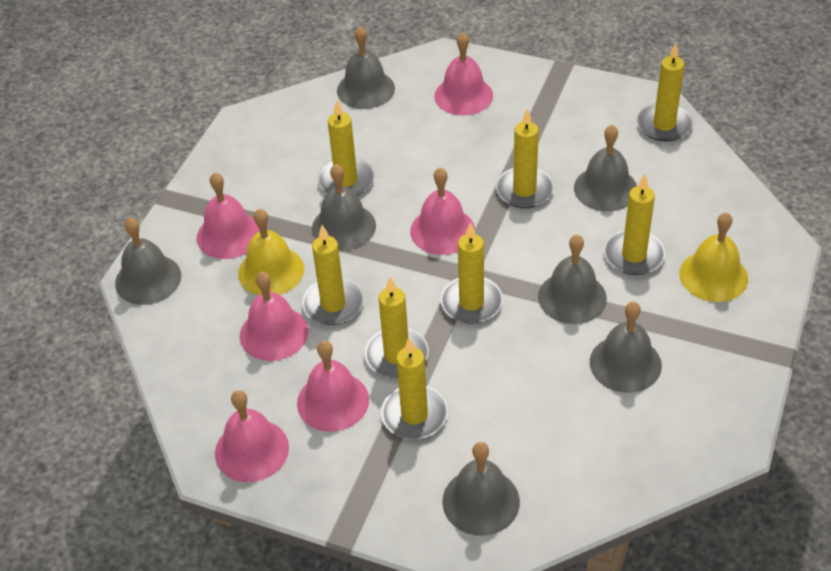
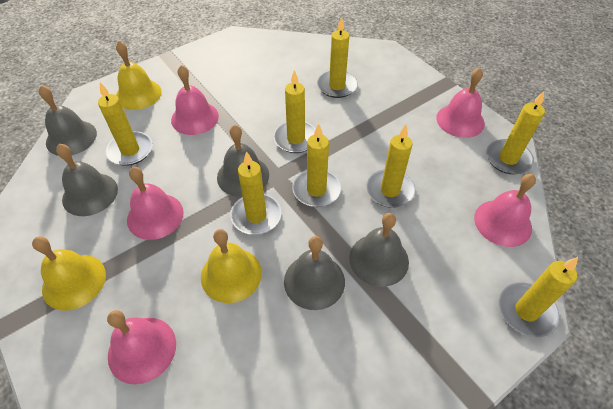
grey bell: 7 -> 5
pink bell: 6 -> 5
yellow bell: 2 -> 3

